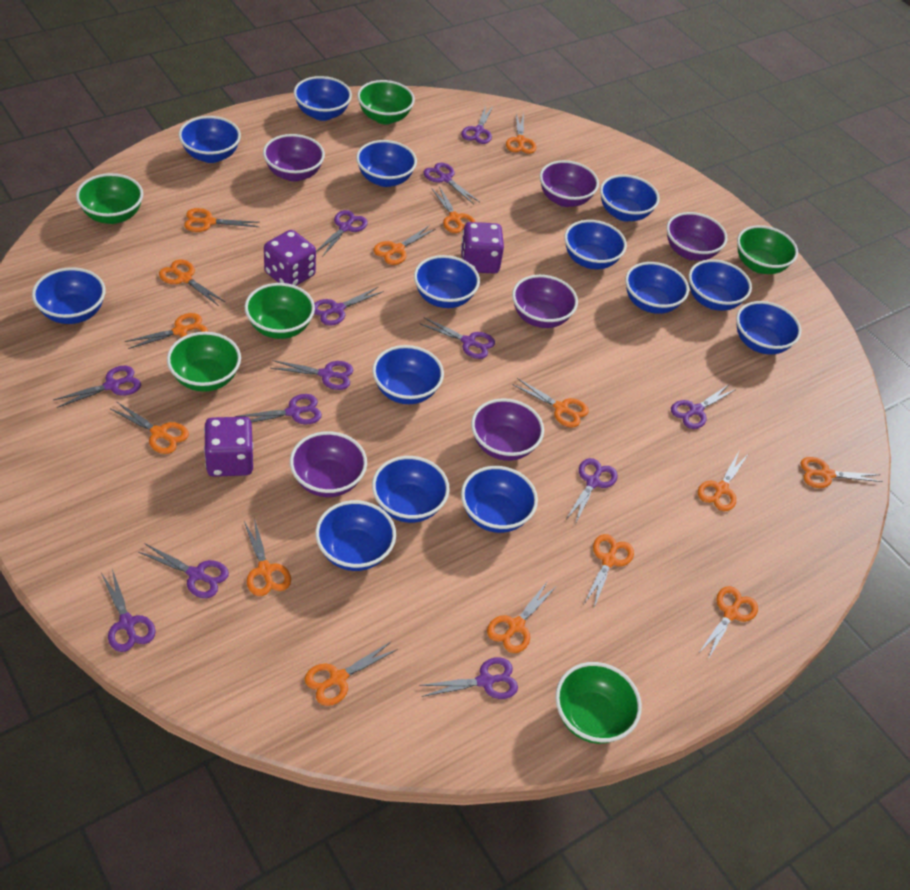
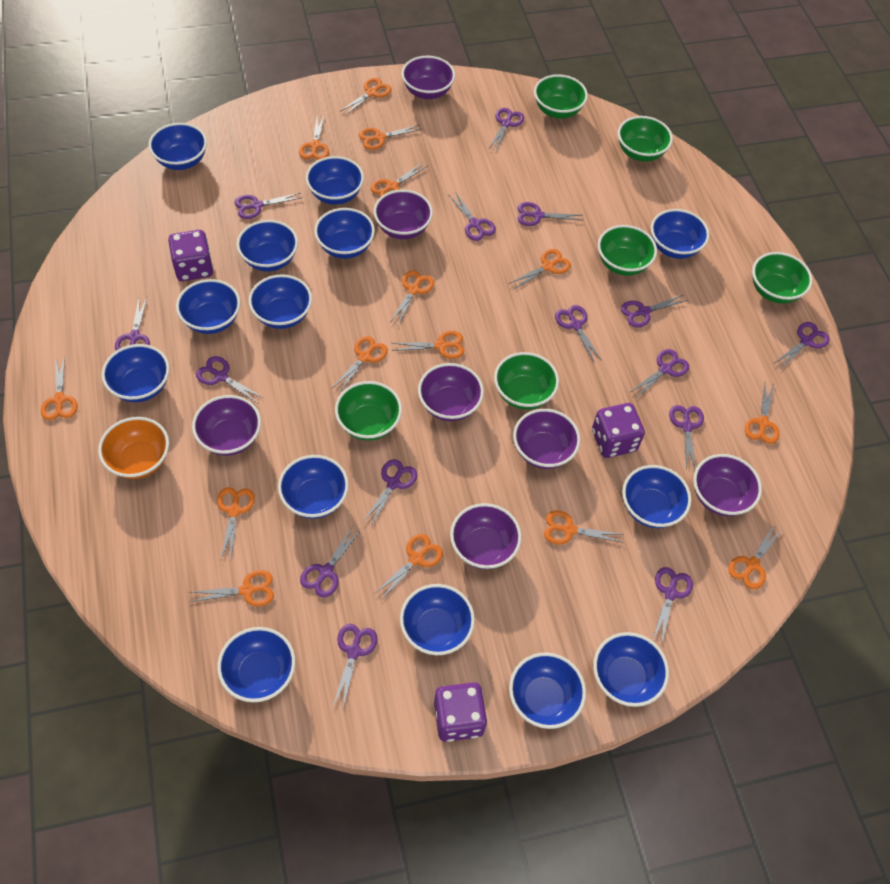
orange bowl: 0 -> 1
purple bowl: 6 -> 7
purple scissors: 13 -> 15

